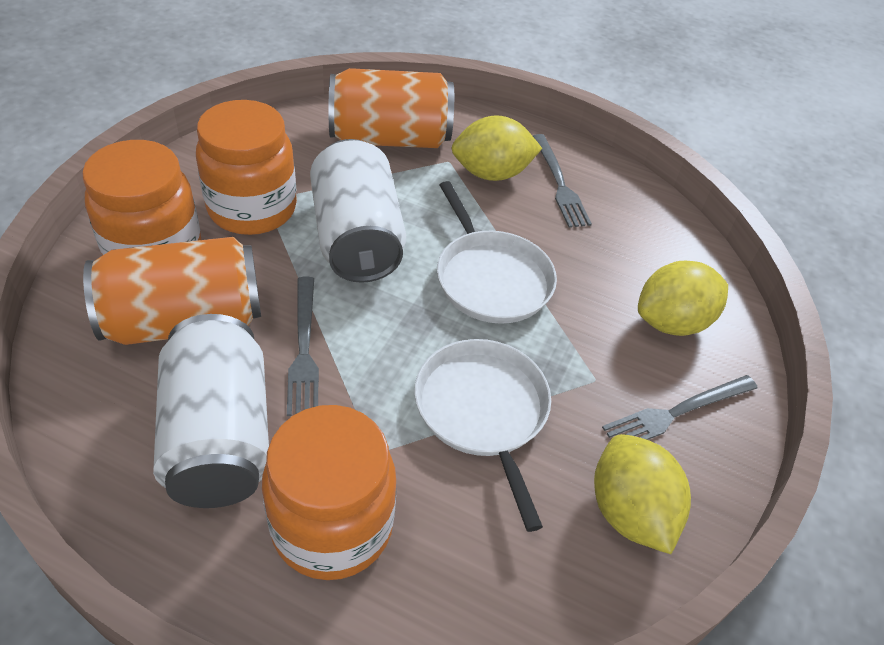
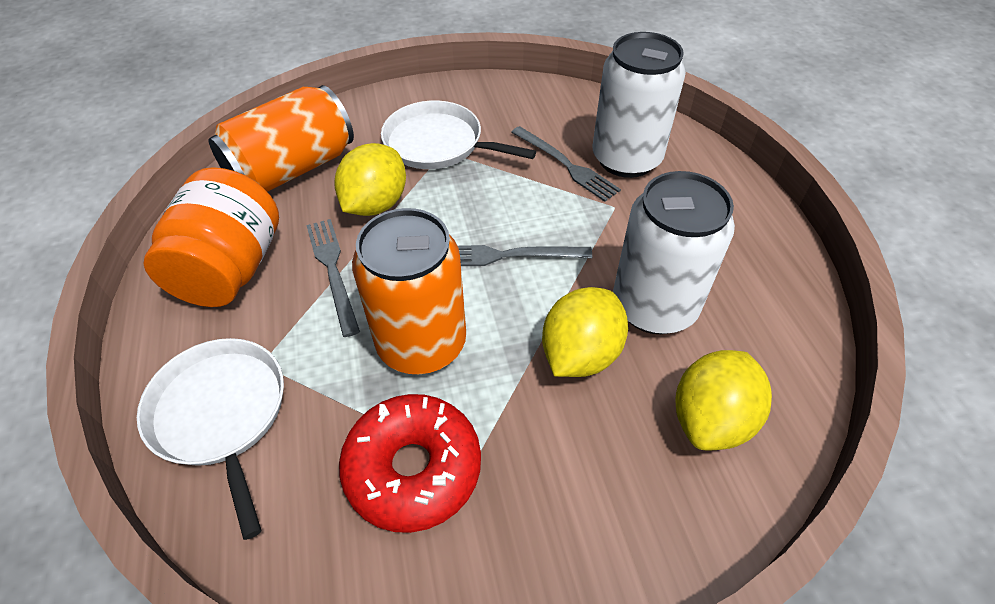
orange jar: 3 -> 1
red donut: 0 -> 1

